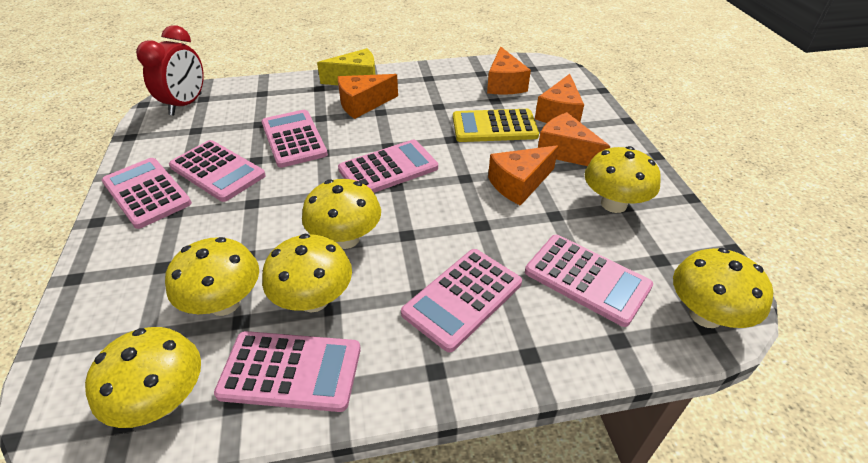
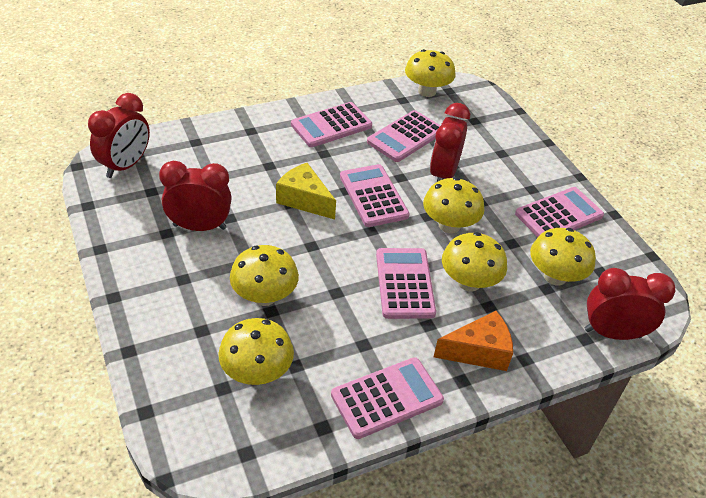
orange cheese: 5 -> 1
pink calculator: 7 -> 6
red clock: 1 -> 4
yellow calculator: 1 -> 0

